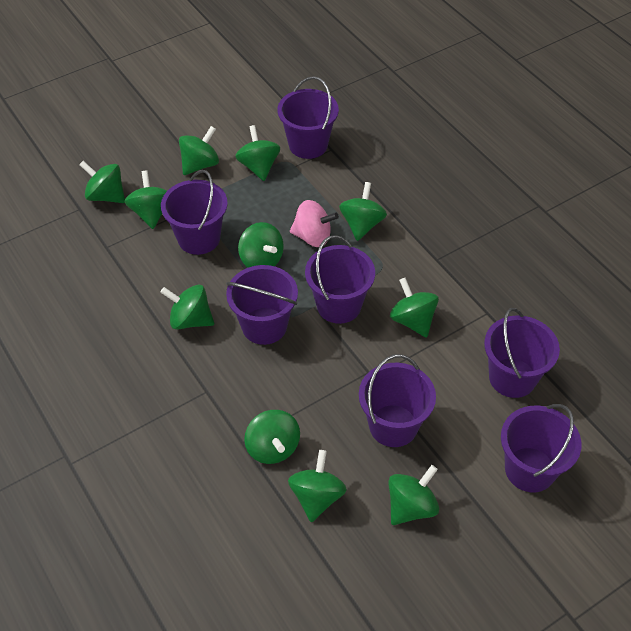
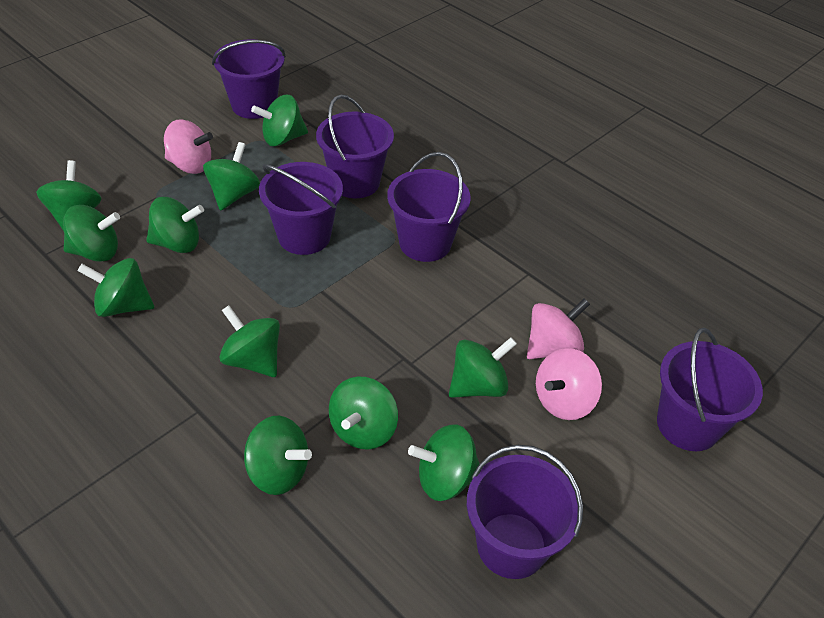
pink spinning top: 1 -> 3
purple bucket: 7 -> 6

